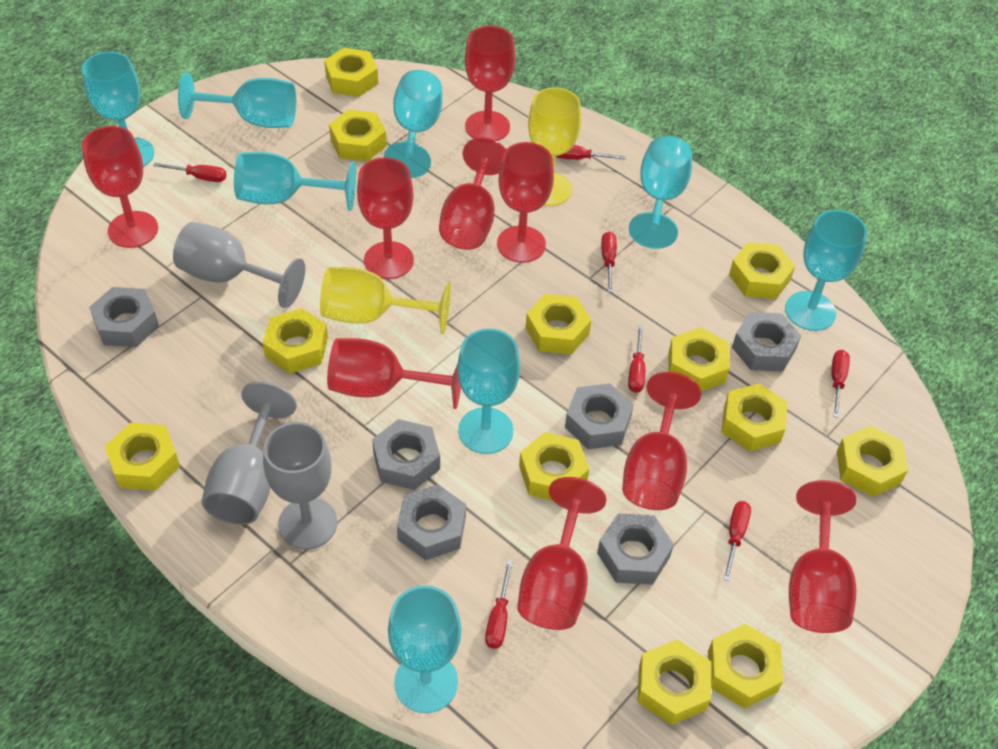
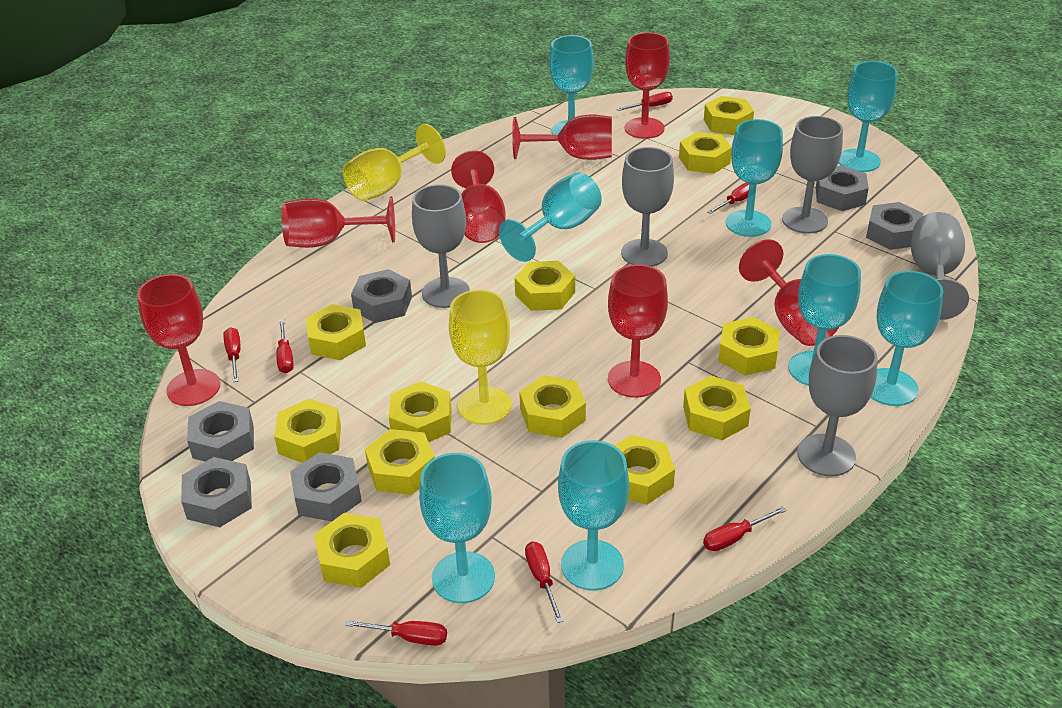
grey goblet: 3 -> 5
red goblet: 9 -> 7

